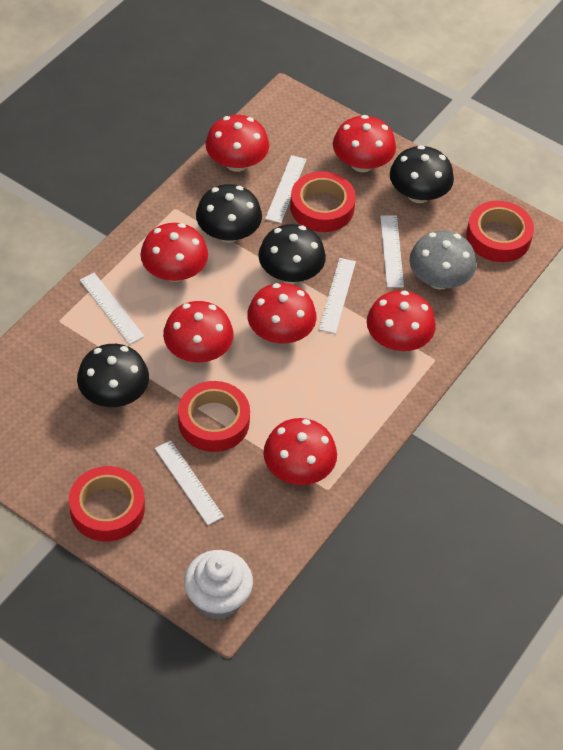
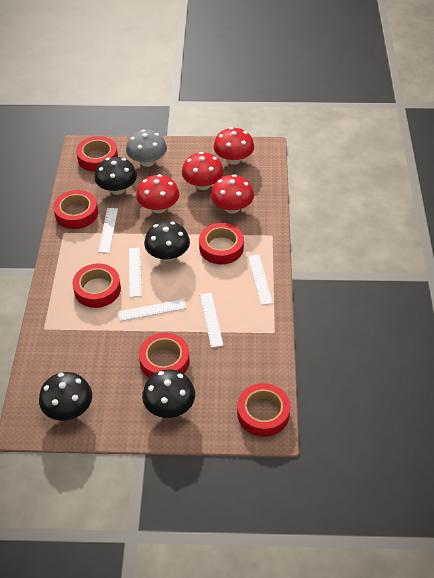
red mushroom: 7 -> 4
red tape: 4 -> 6
white cupcake: 1 -> 0

